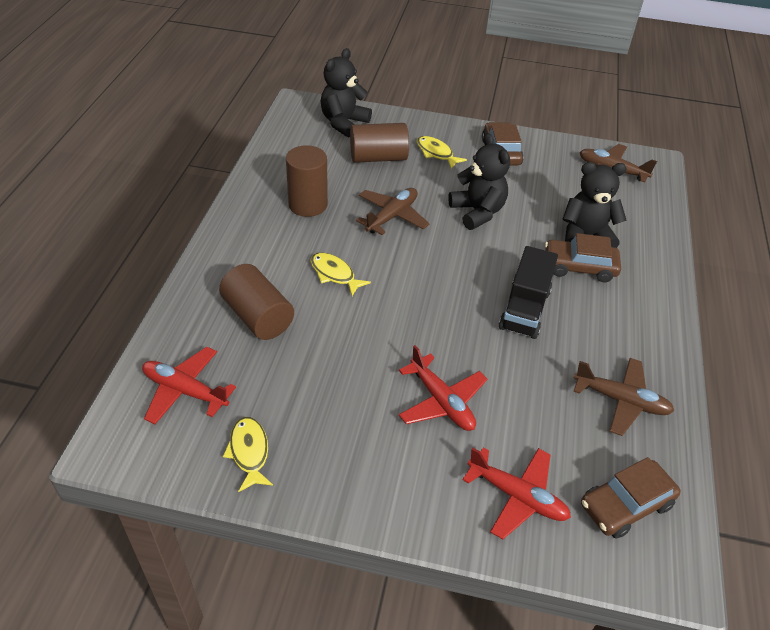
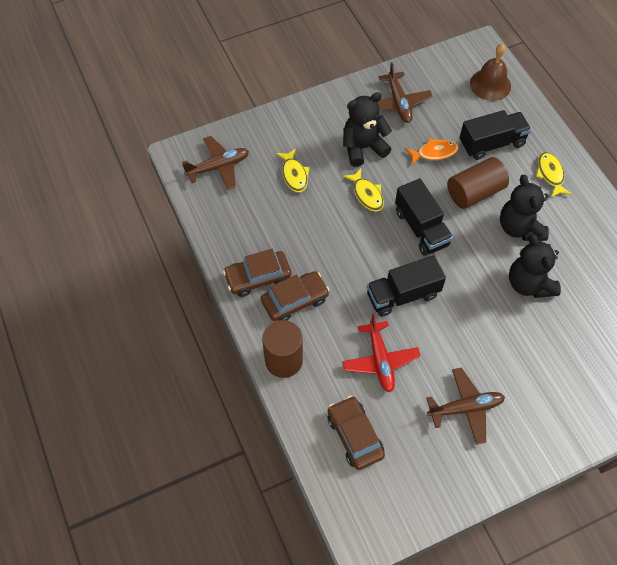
black truck: 1 -> 3
brown bell: 0 -> 1
brown cylinder: 3 -> 2
orange fish: 0 -> 1
red plane: 3 -> 1

